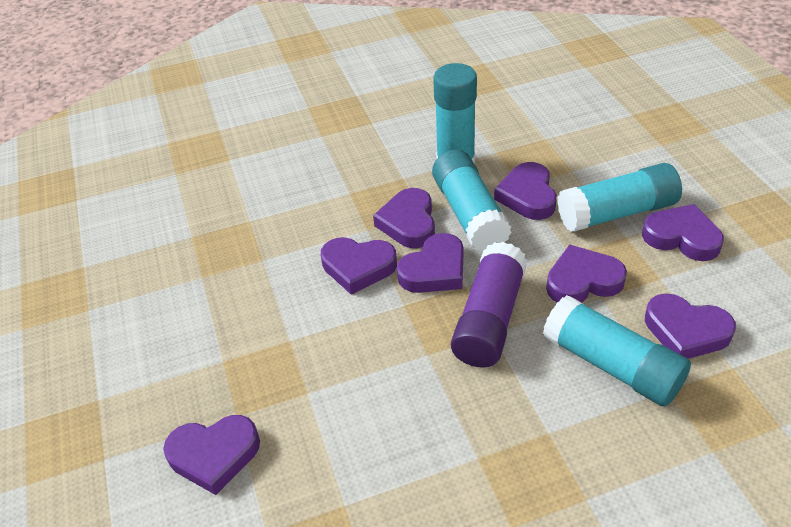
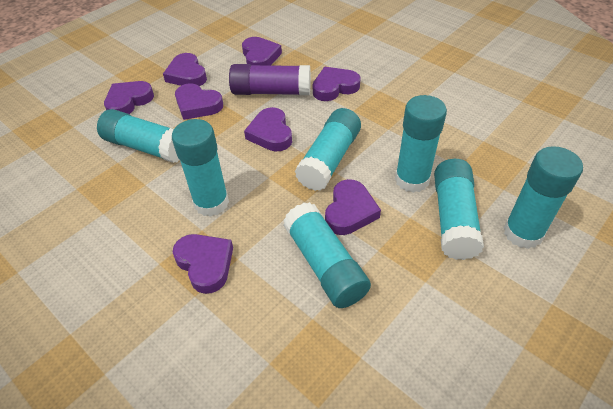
turquoise glue stick: 4 -> 7

